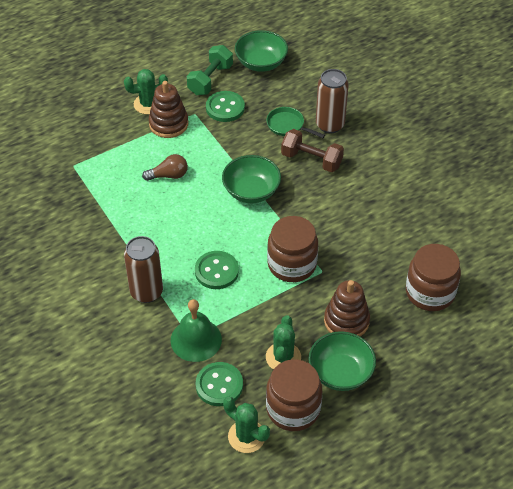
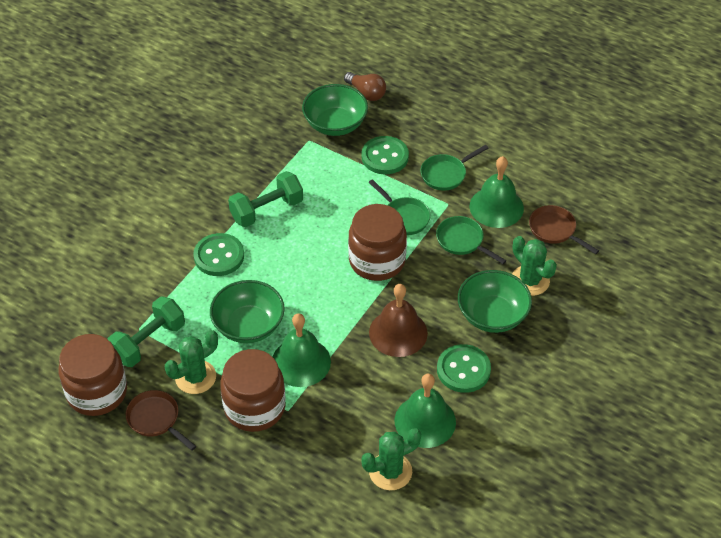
brown bell: 0 -> 1
brown can: 2 -> 0
brown dumbbell: 1 -> 0
brown pan: 0 -> 2
brown stacking toy: 2 -> 0
green bell: 1 -> 3
green dumbbell: 1 -> 2
green pan: 1 -> 3

